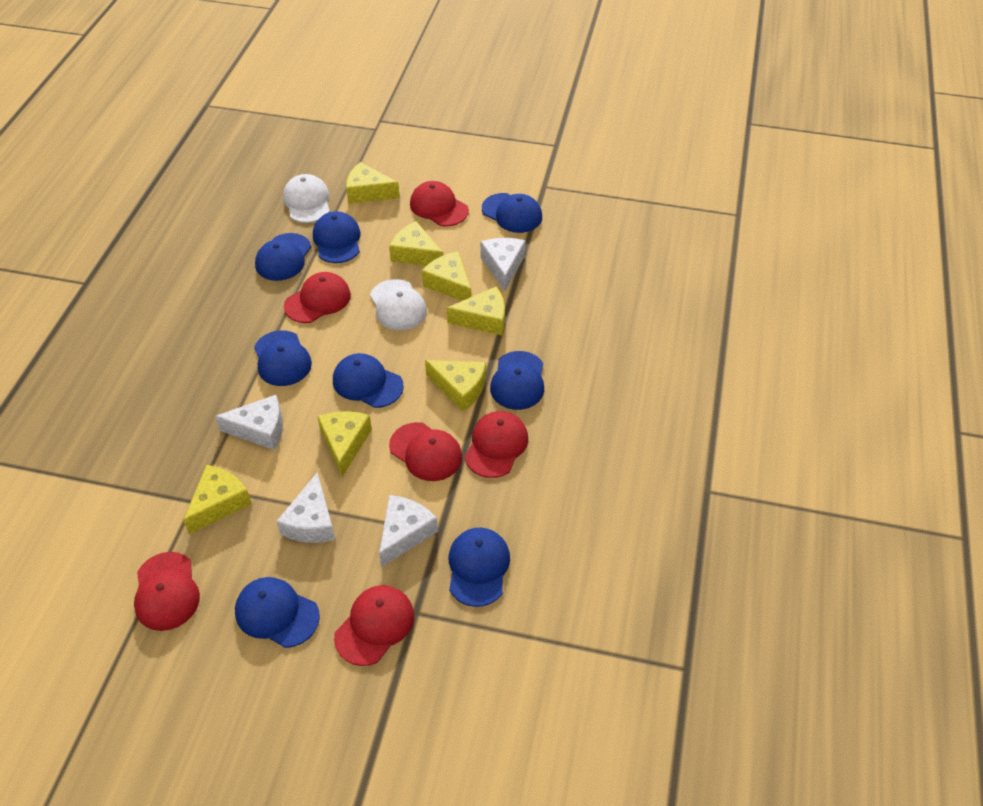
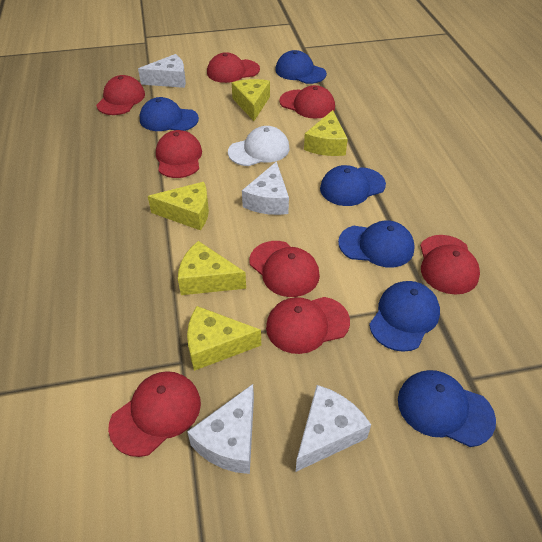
blue cap: 8 -> 6
red cap: 6 -> 8
white cap: 2 -> 1
yellow cheese: 7 -> 5

